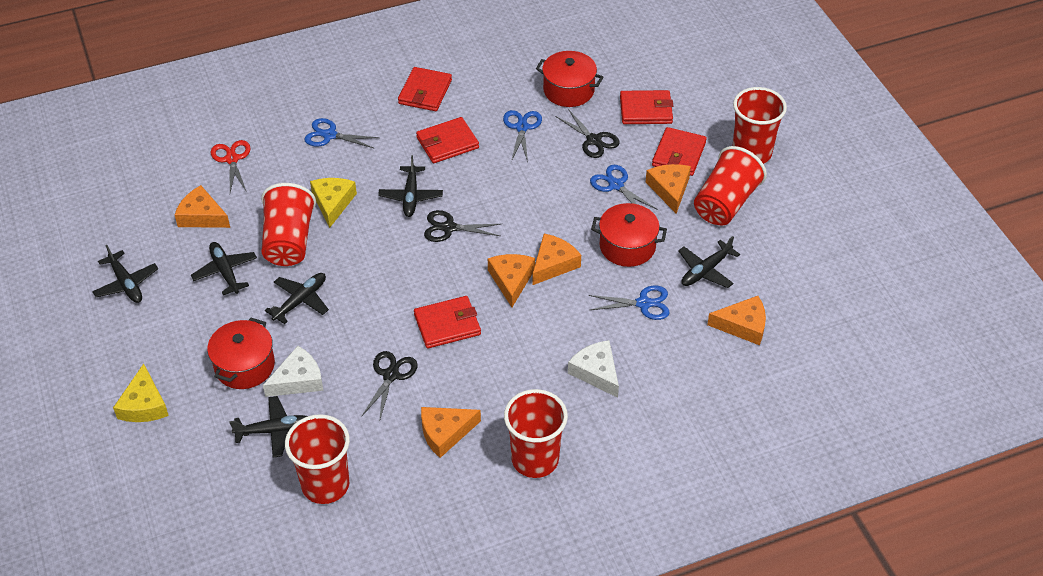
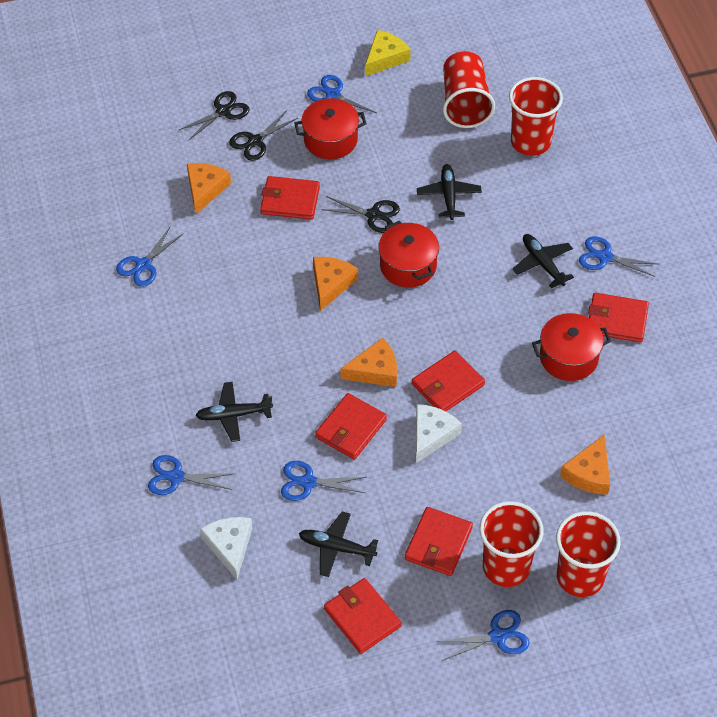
black plane: 6 -> 4
blue scissors: 4 -> 6
orange cheese: 6 -> 4
red cup: 5 -> 4
red scissors: 1 -> 0
red wallet: 5 -> 6
yellow cheese: 2 -> 1

